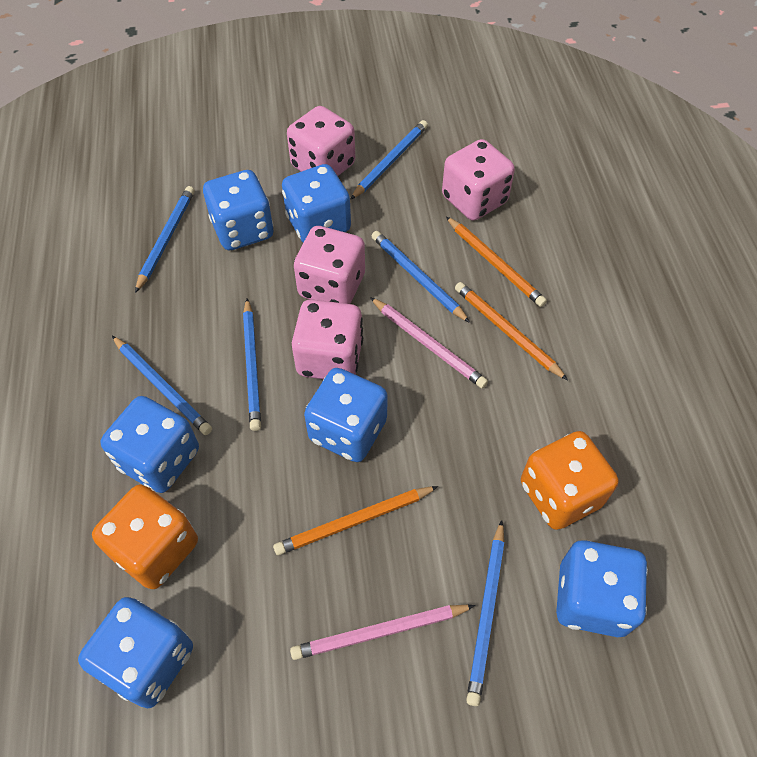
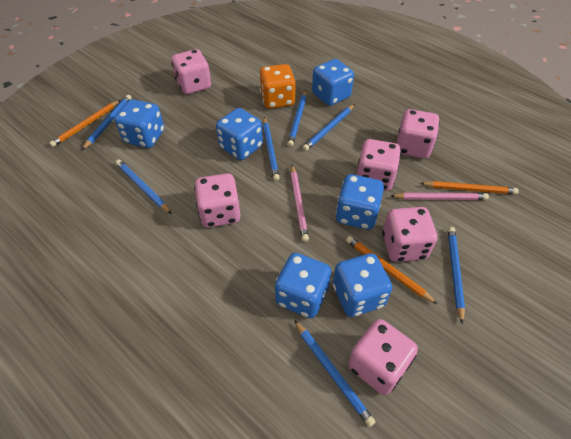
blue pencil: 6 -> 7
orange dice: 2 -> 1
pink dice: 4 -> 6

